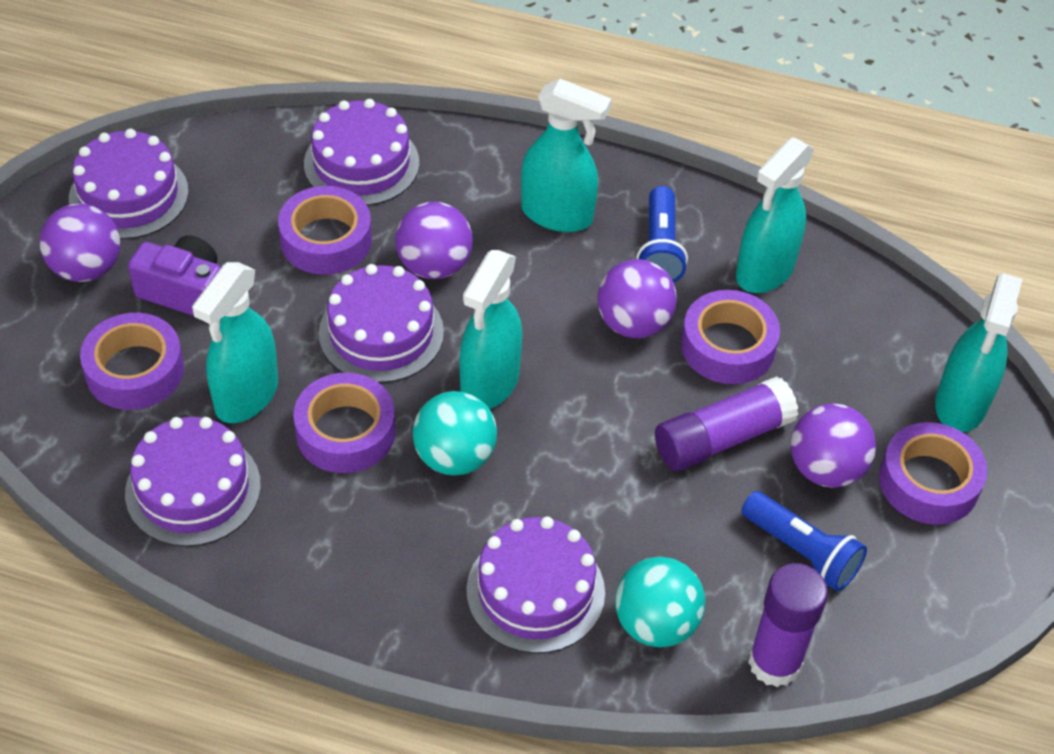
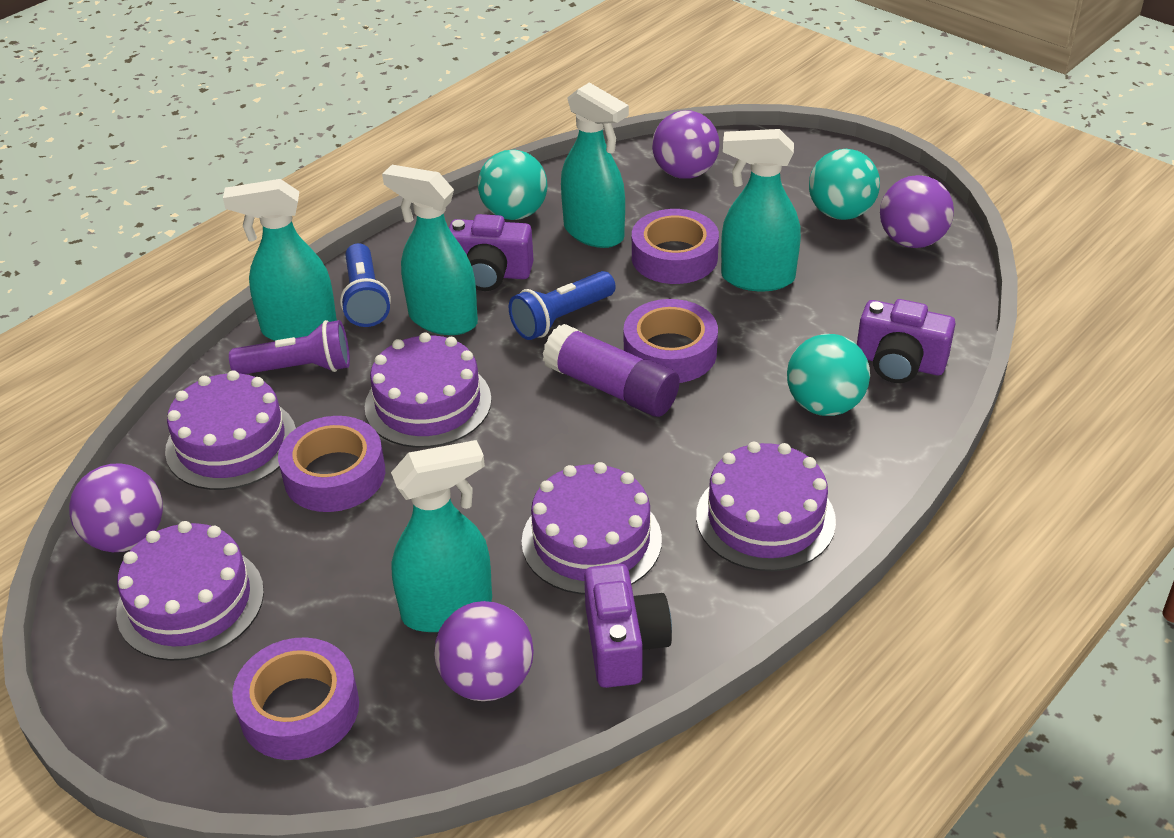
purple camera: 1 -> 3
purple flashlight: 0 -> 1
purple glue stick: 2 -> 1
purple tape: 5 -> 4
turquoise ball: 2 -> 3

